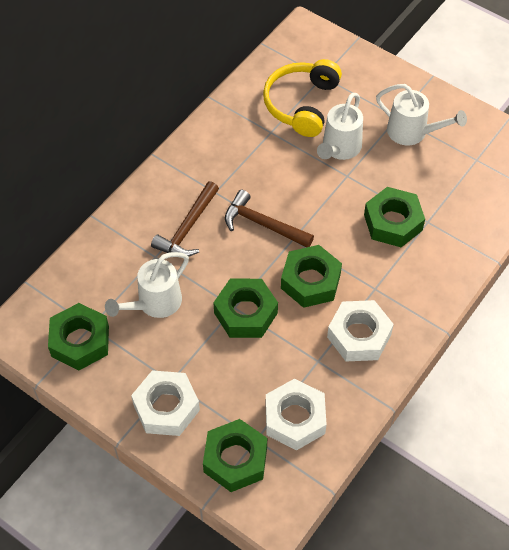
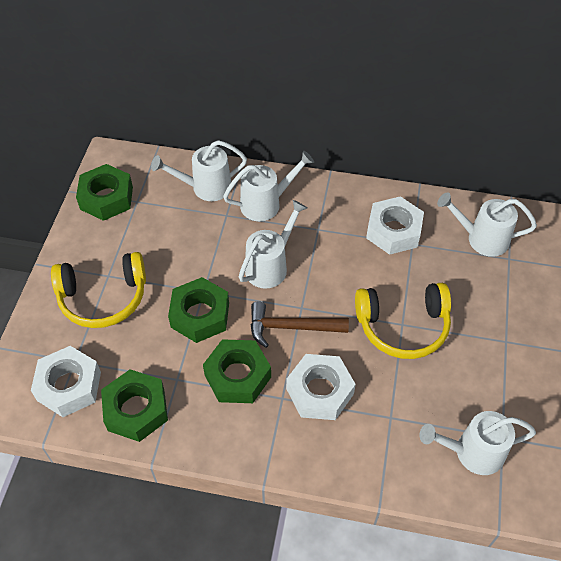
brown hammer: 2 -> 1
green nut: 5 -> 4
white watering can: 3 -> 5
yellow headphones: 1 -> 2

